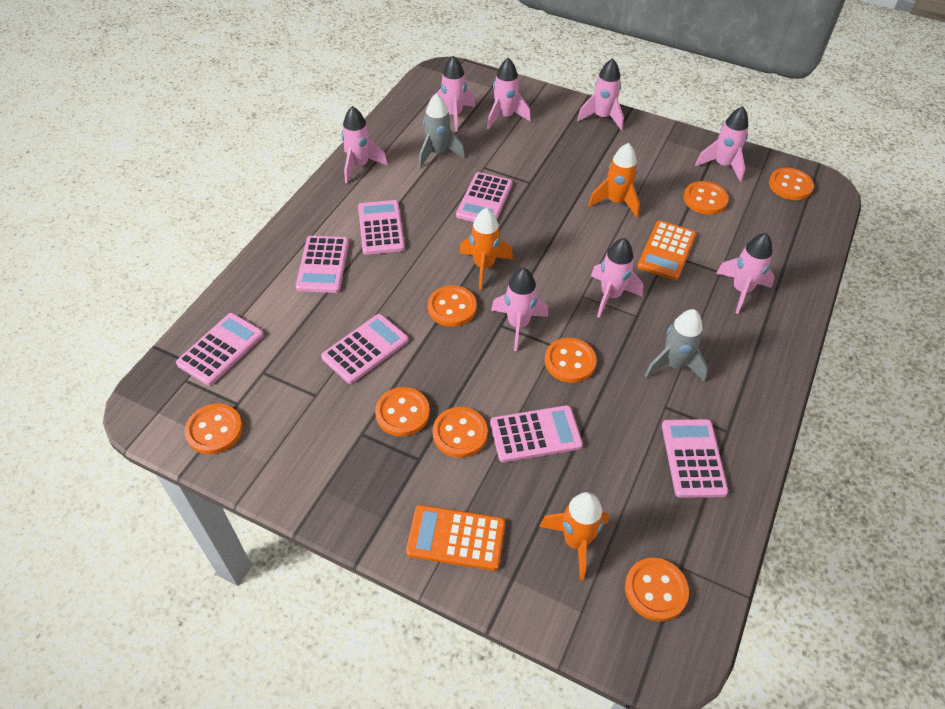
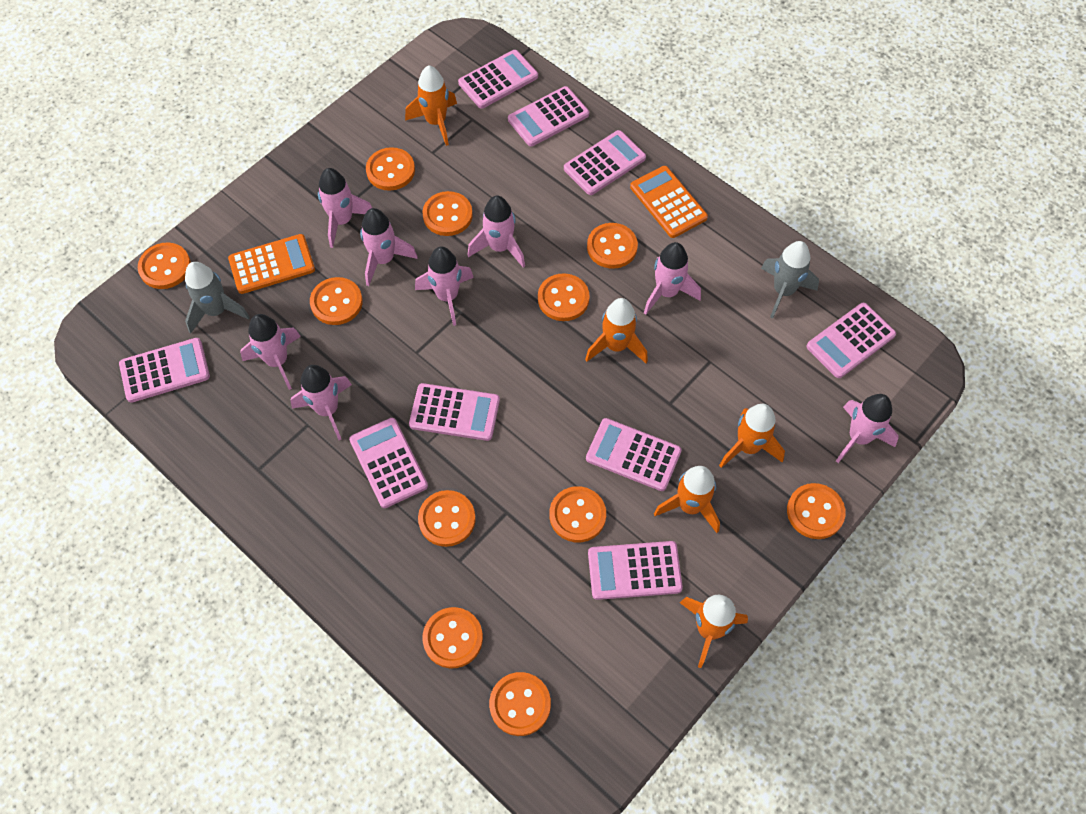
orange button: 8 -> 11
orange rocket: 3 -> 5
pink calculator: 7 -> 9

